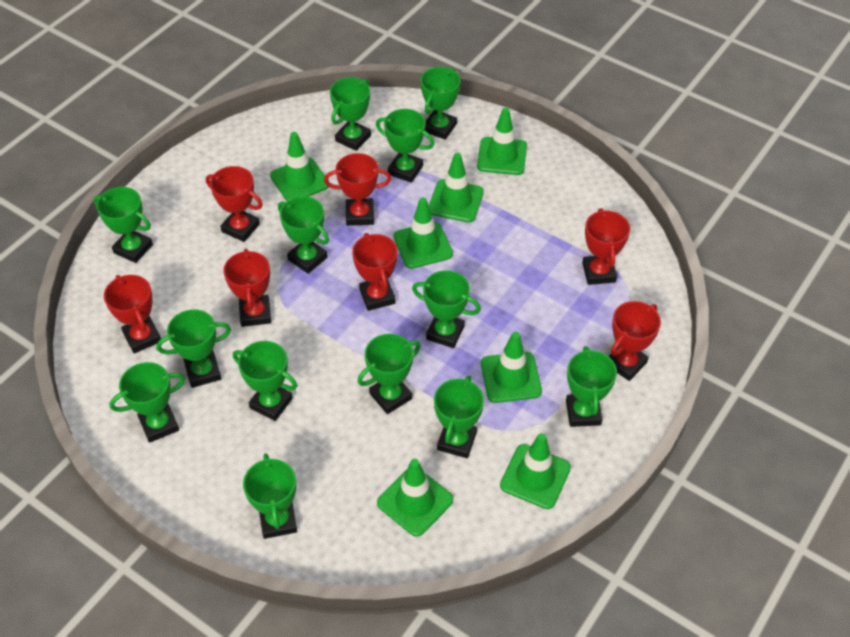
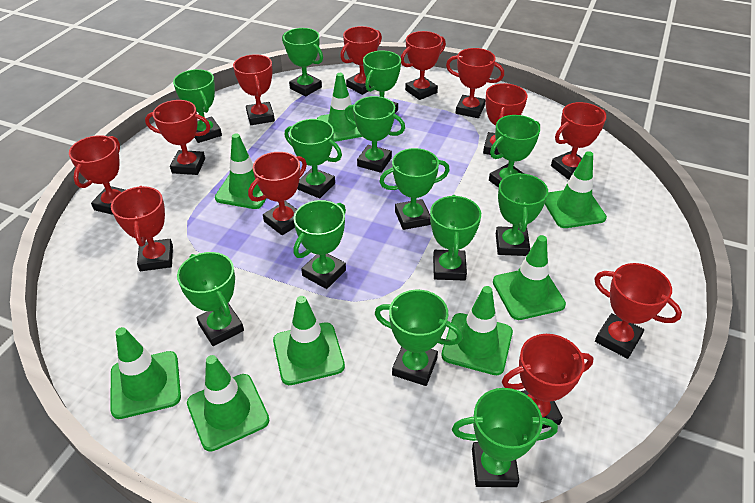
green traffic cone: 7 -> 8
red trophy: 7 -> 12

